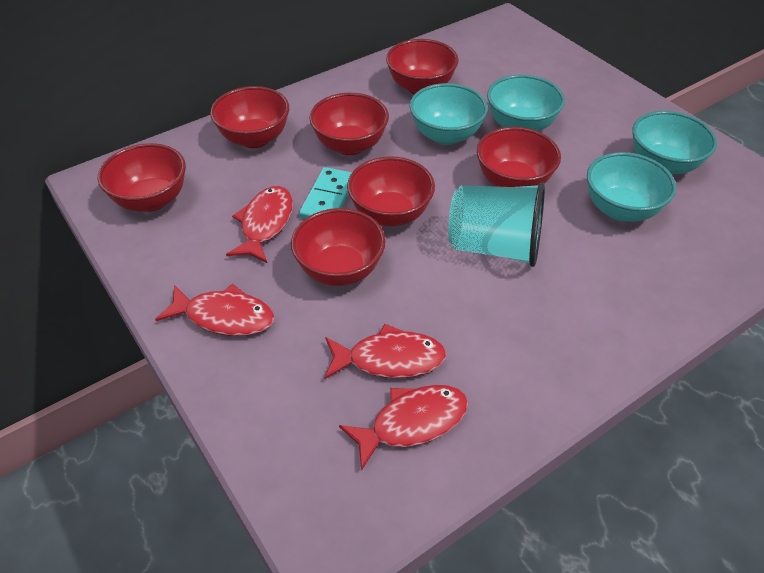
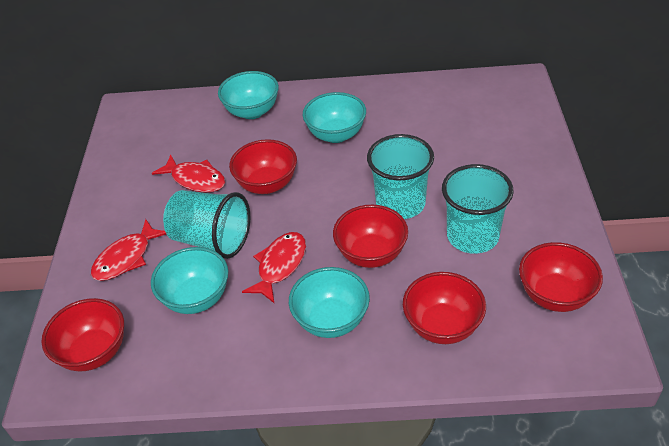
red bowl: 7 -> 5
red fish: 4 -> 3
turquoise cup: 1 -> 3
turquoise domino: 1 -> 0

